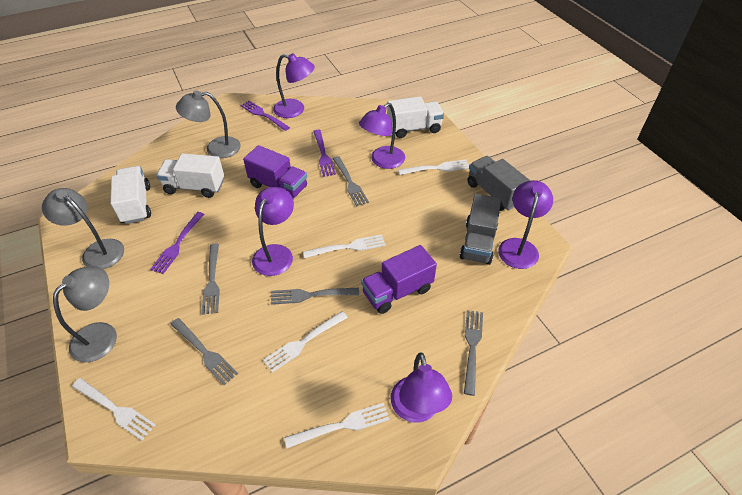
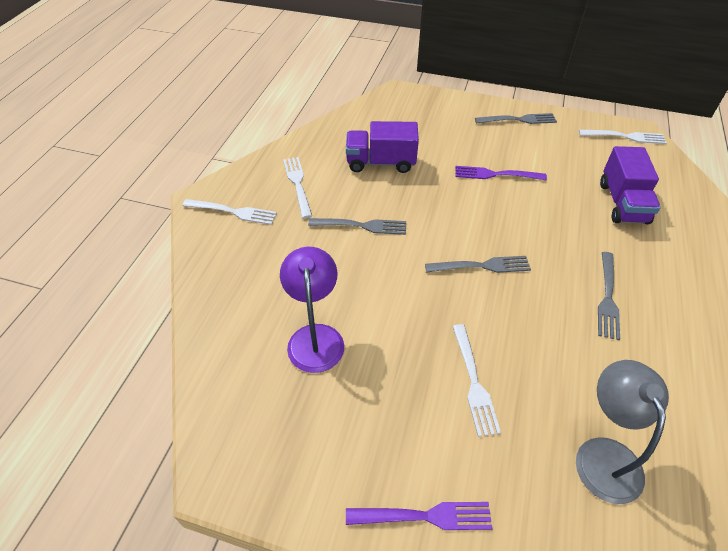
grey fork: 5 -> 4
grey lamp: 3 -> 1
grey truck: 2 -> 0
purple fork: 3 -> 2
purple lamp: 5 -> 1
white fork: 5 -> 4
white truck: 3 -> 0

